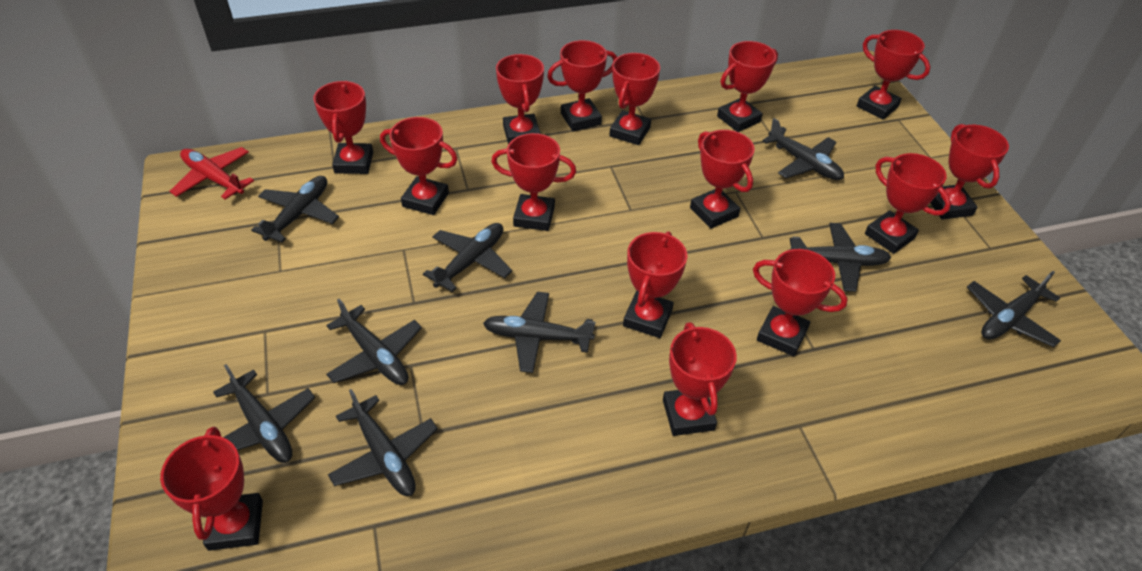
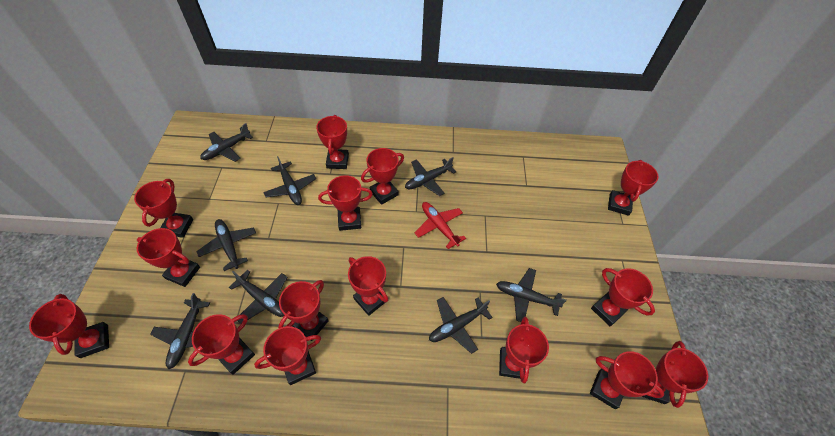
black plane: 9 -> 8

